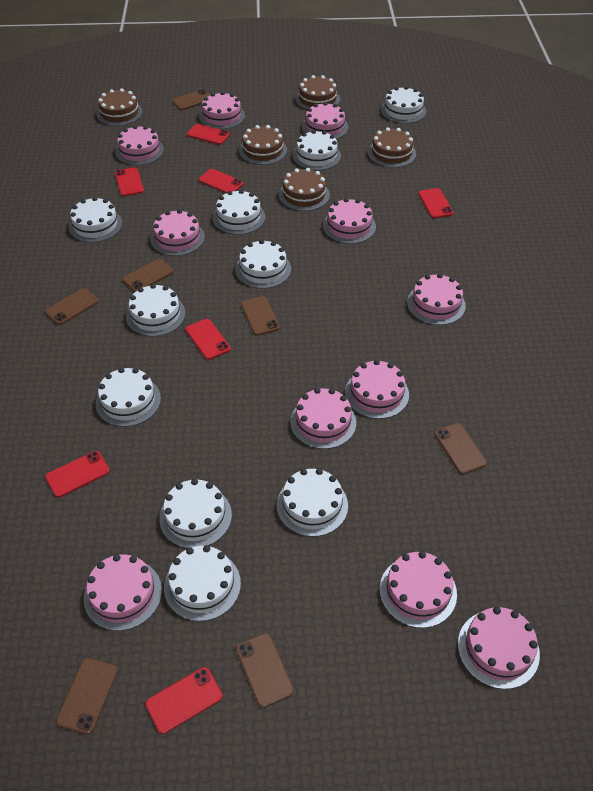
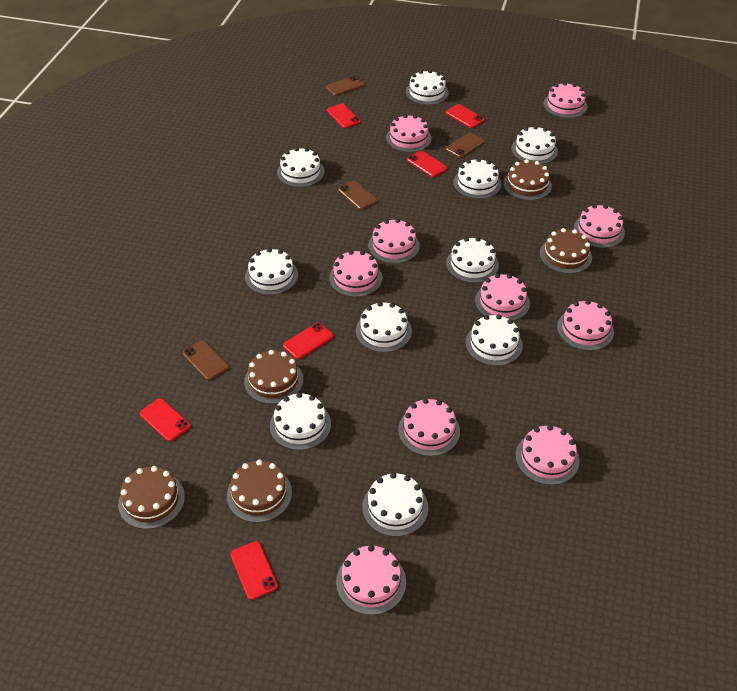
brown phone: 7 -> 4
pink cake: 11 -> 10
red phone: 7 -> 6

